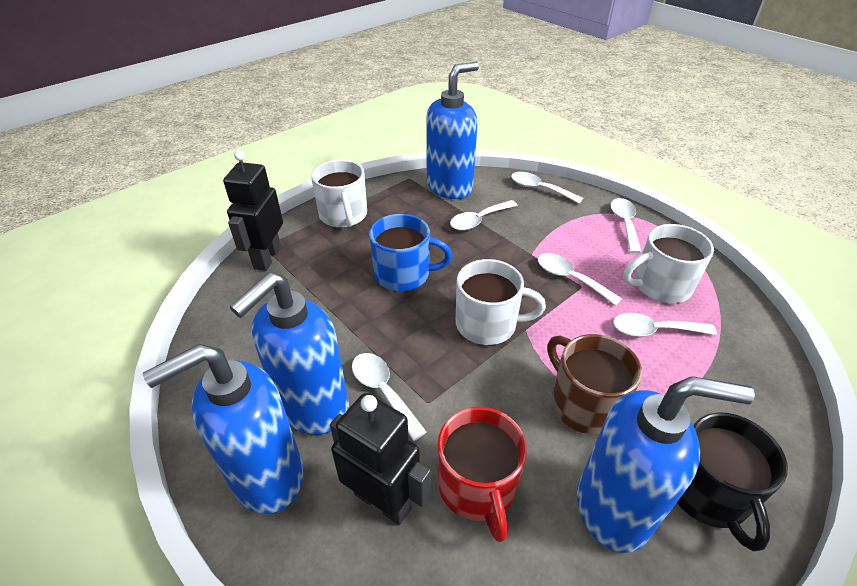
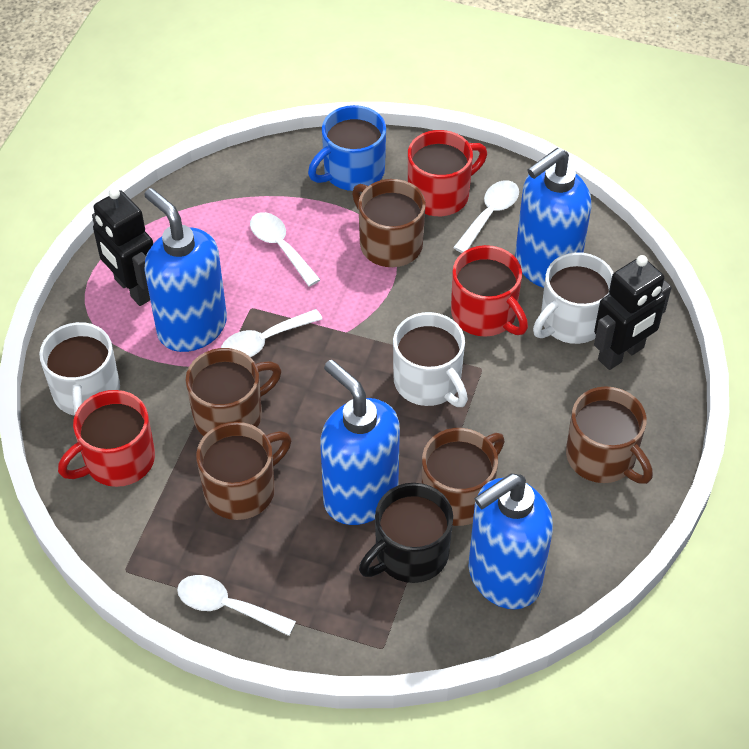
brown mug: 1 -> 5
red mug: 1 -> 3
white spoon: 6 -> 4

